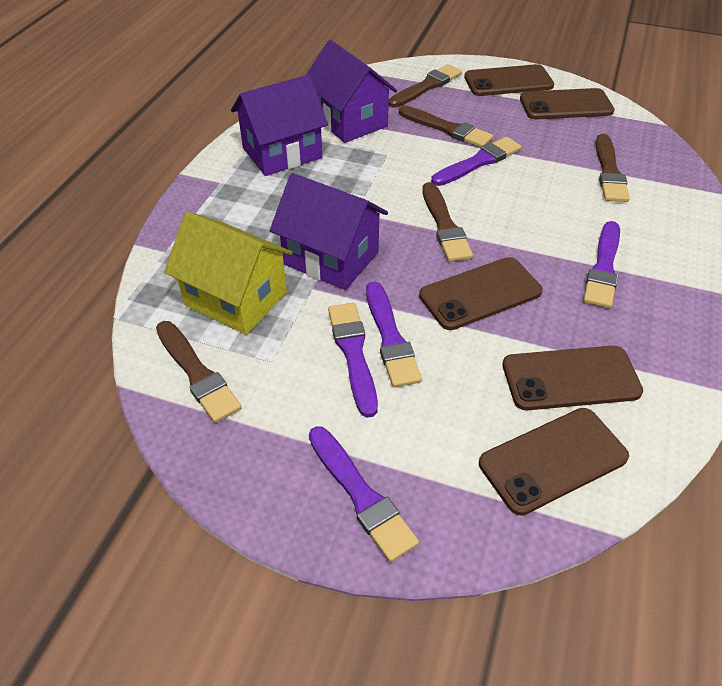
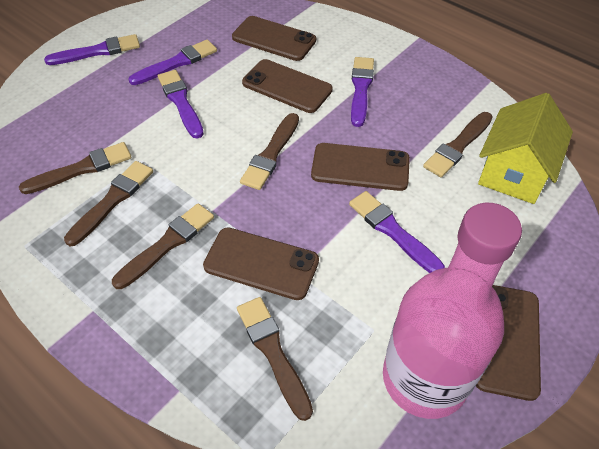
brown brush: 5 -> 6
pink bottle: 0 -> 1
purple house: 3 -> 0

